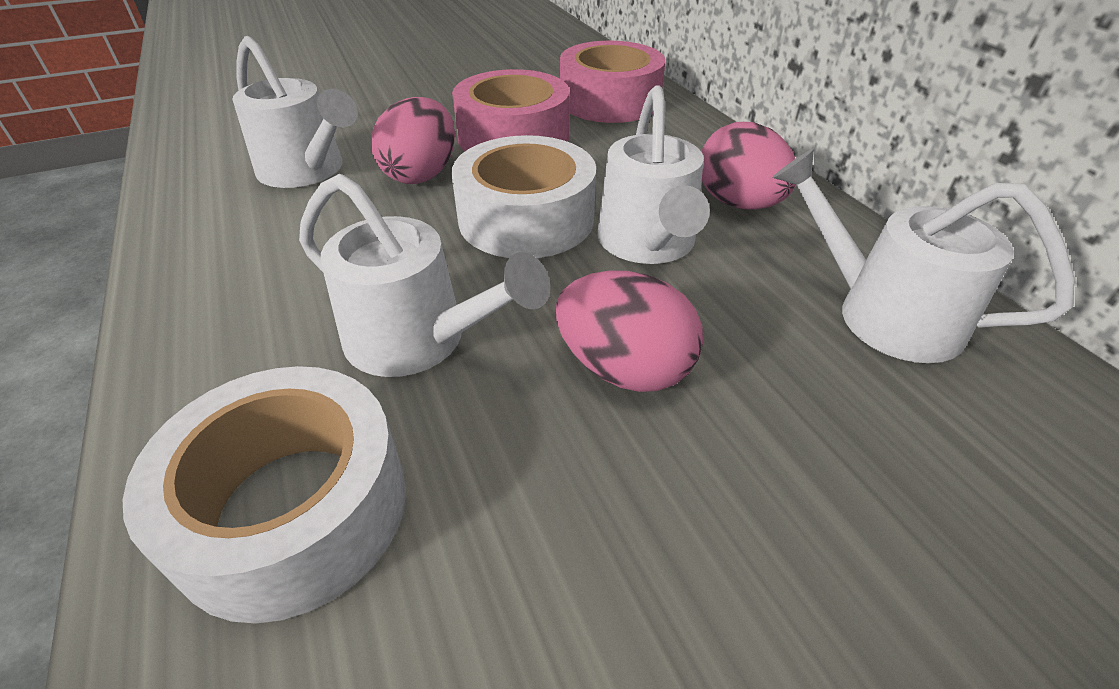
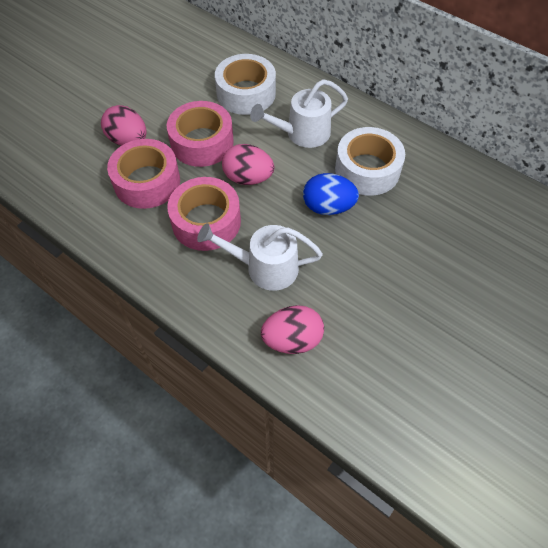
blue egg: 0 -> 1
pink tape: 2 -> 3
white watering can: 4 -> 2

